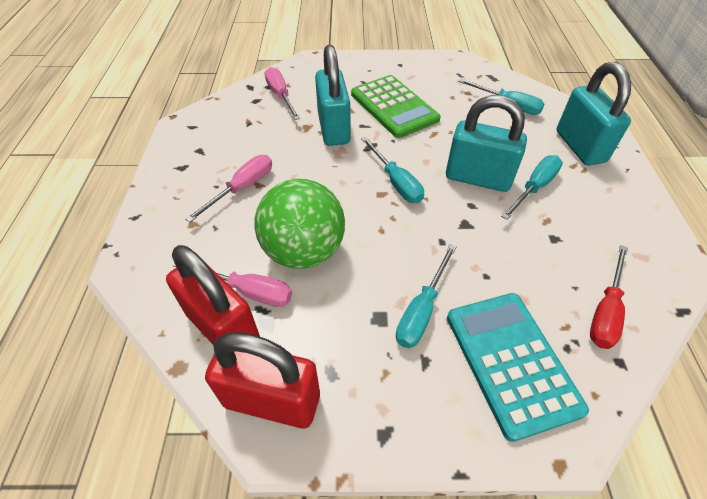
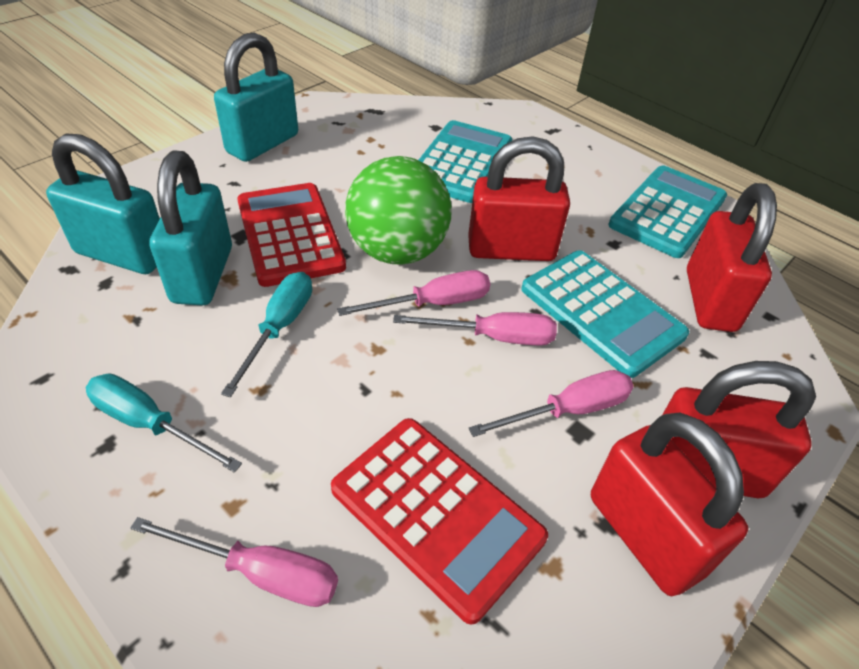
green calculator: 1 -> 0
pink screwdriver: 3 -> 4
red calculator: 0 -> 2
red padlock: 2 -> 4
red screwdriver: 1 -> 0
turquoise calculator: 1 -> 3
turquoise screwdriver: 4 -> 2

